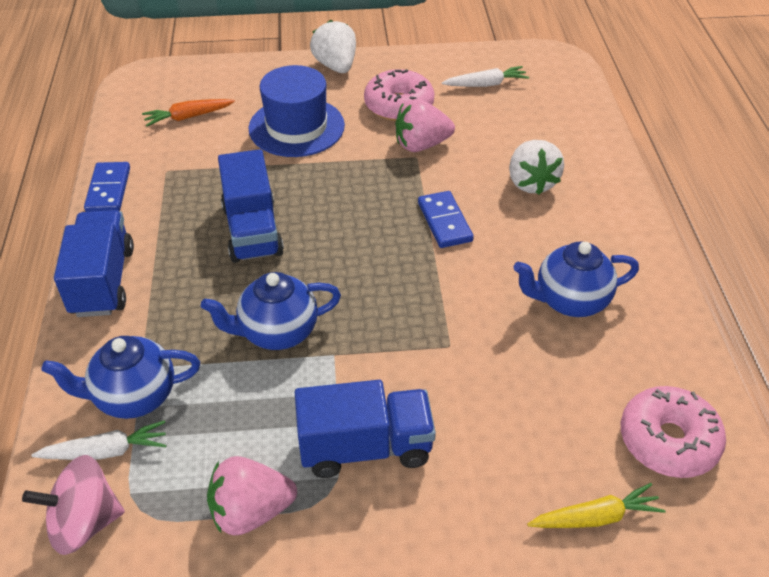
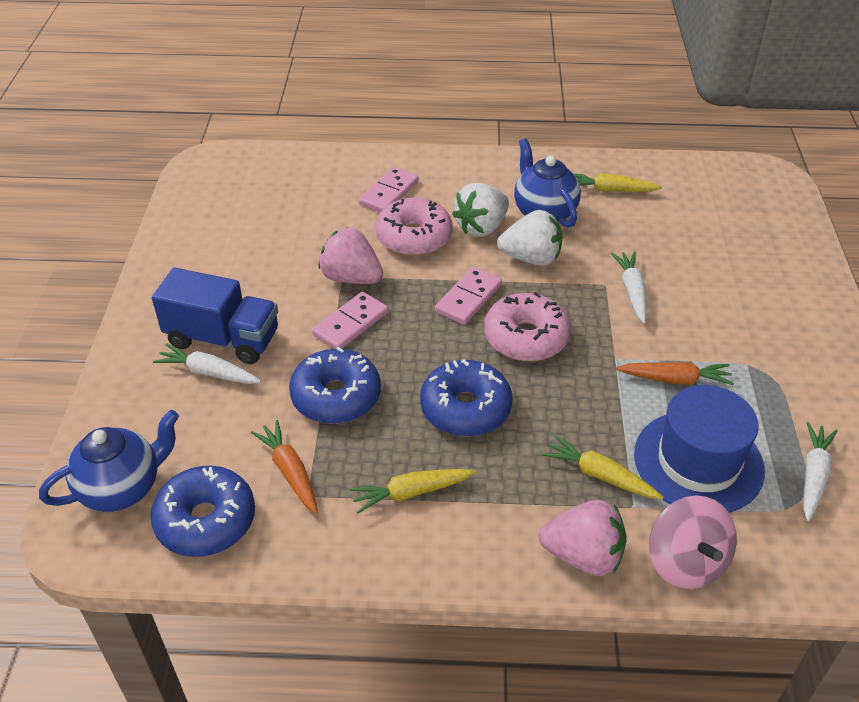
blue domino: 2 -> 0
blue donut: 0 -> 3
blue teapot: 3 -> 2
blue truck: 3 -> 1
orange carrot: 1 -> 2
pink domino: 0 -> 3
white carrot: 2 -> 3
yellow carrot: 1 -> 3

